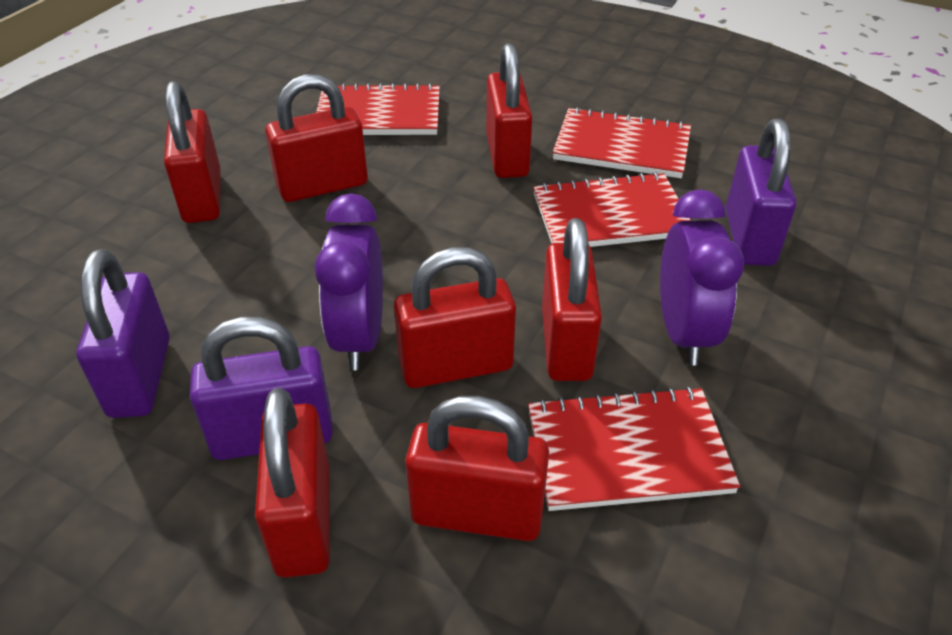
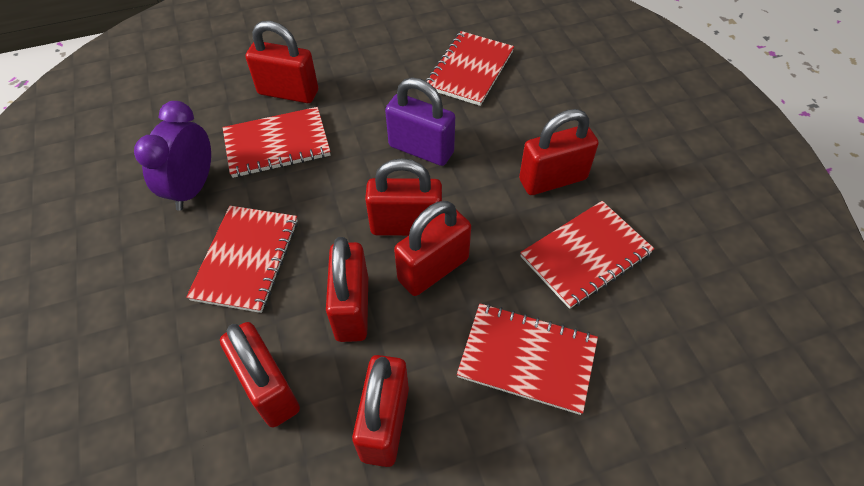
purple clock: 2 -> 1
purple padlock: 3 -> 1
red notebook: 4 -> 5

